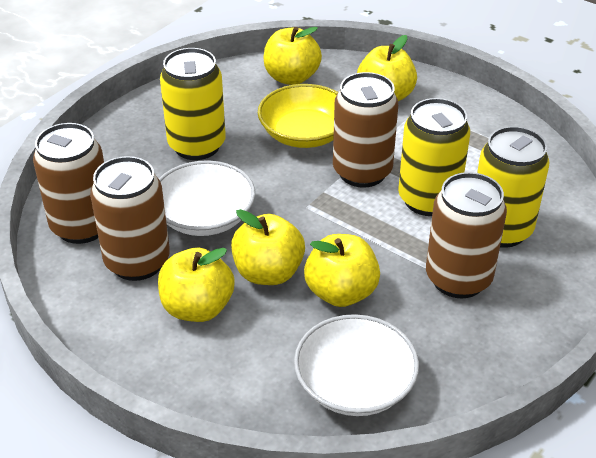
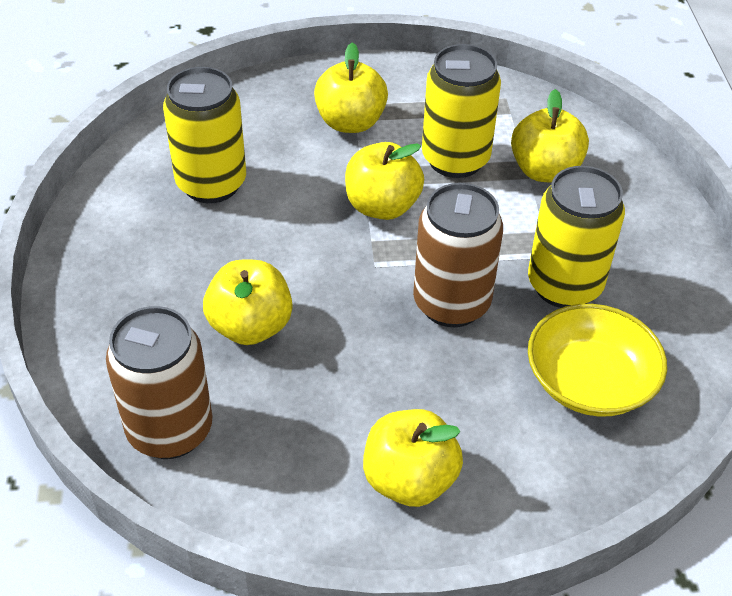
brown can: 4 -> 2
white bowl: 2 -> 0

